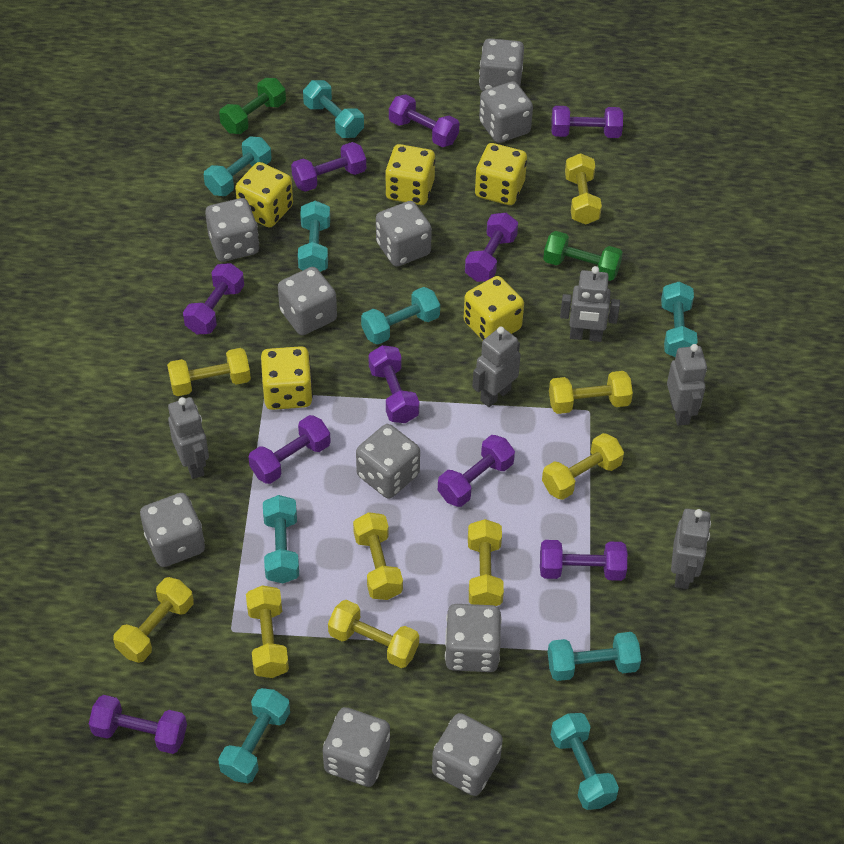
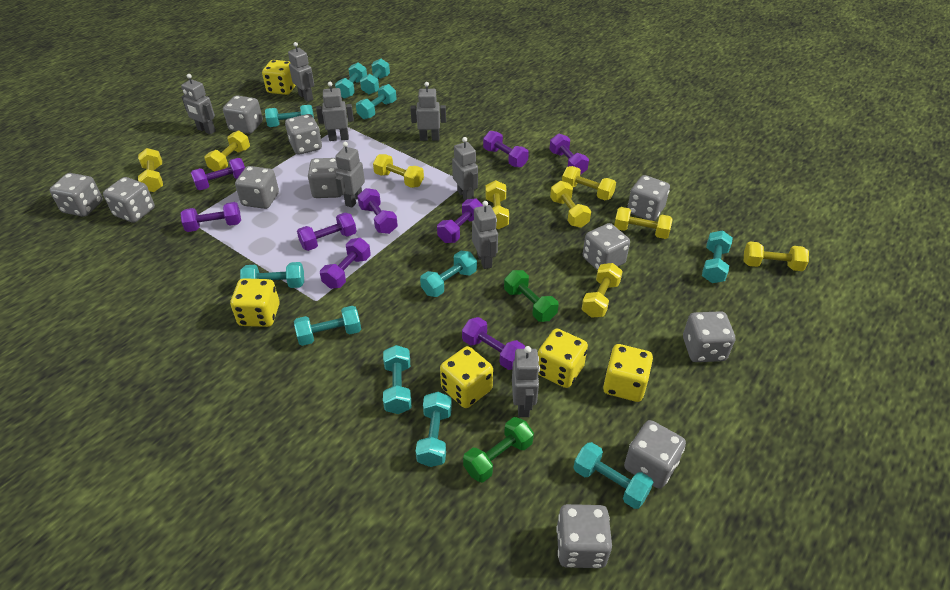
grey dice: 10 -> 11
grey robot: 5 -> 8
purple dumbbell: 10 -> 9
turquoise dumbbell: 9 -> 11

